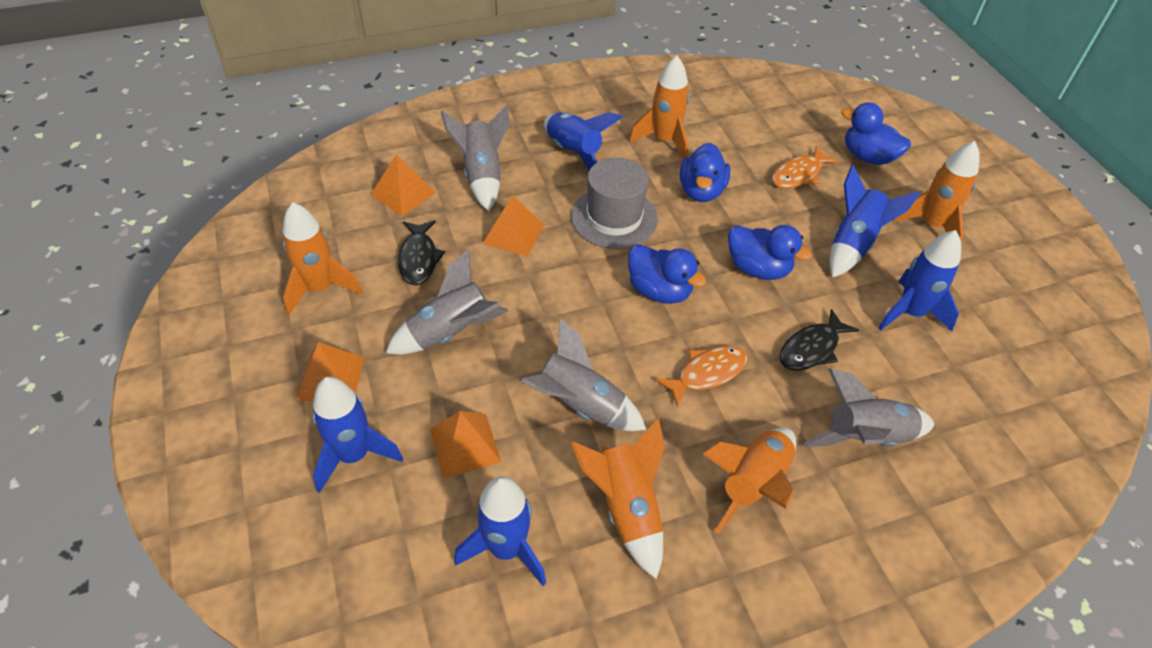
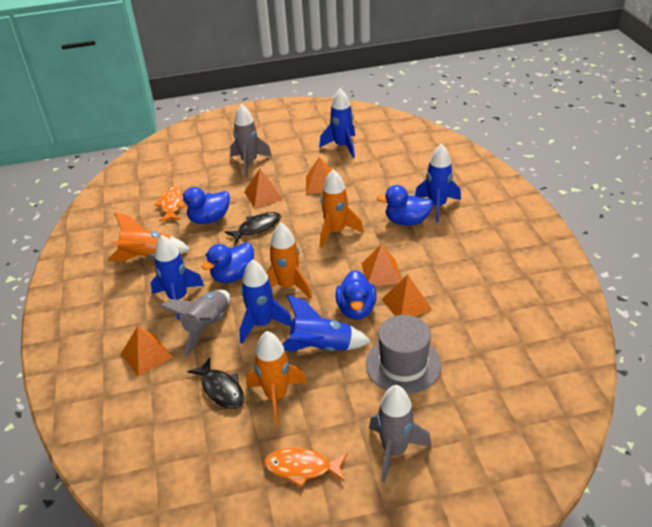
grey rocket: 4 -> 3
orange pyramid: 4 -> 5
orange rocket: 5 -> 4

